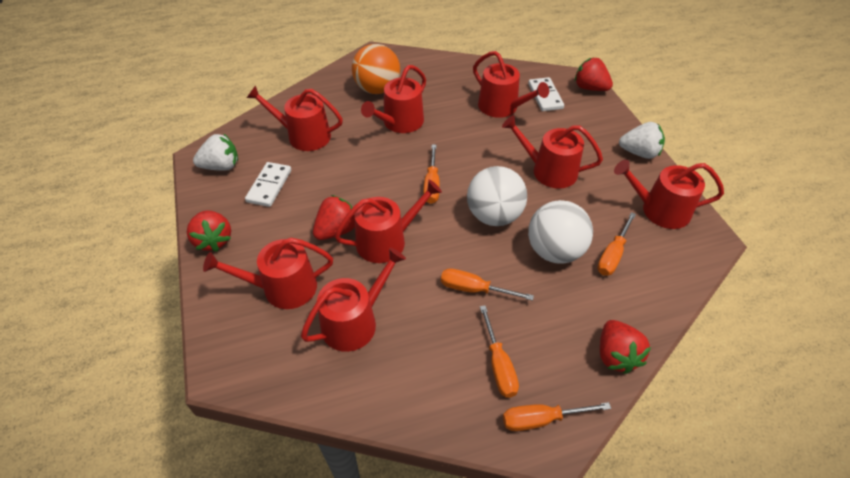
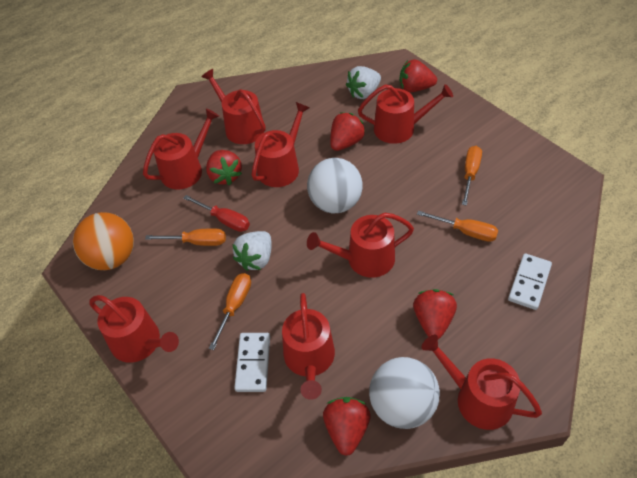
orange screwdriver: 5 -> 4
red screwdriver: 0 -> 1
red strawberry: 4 -> 5

